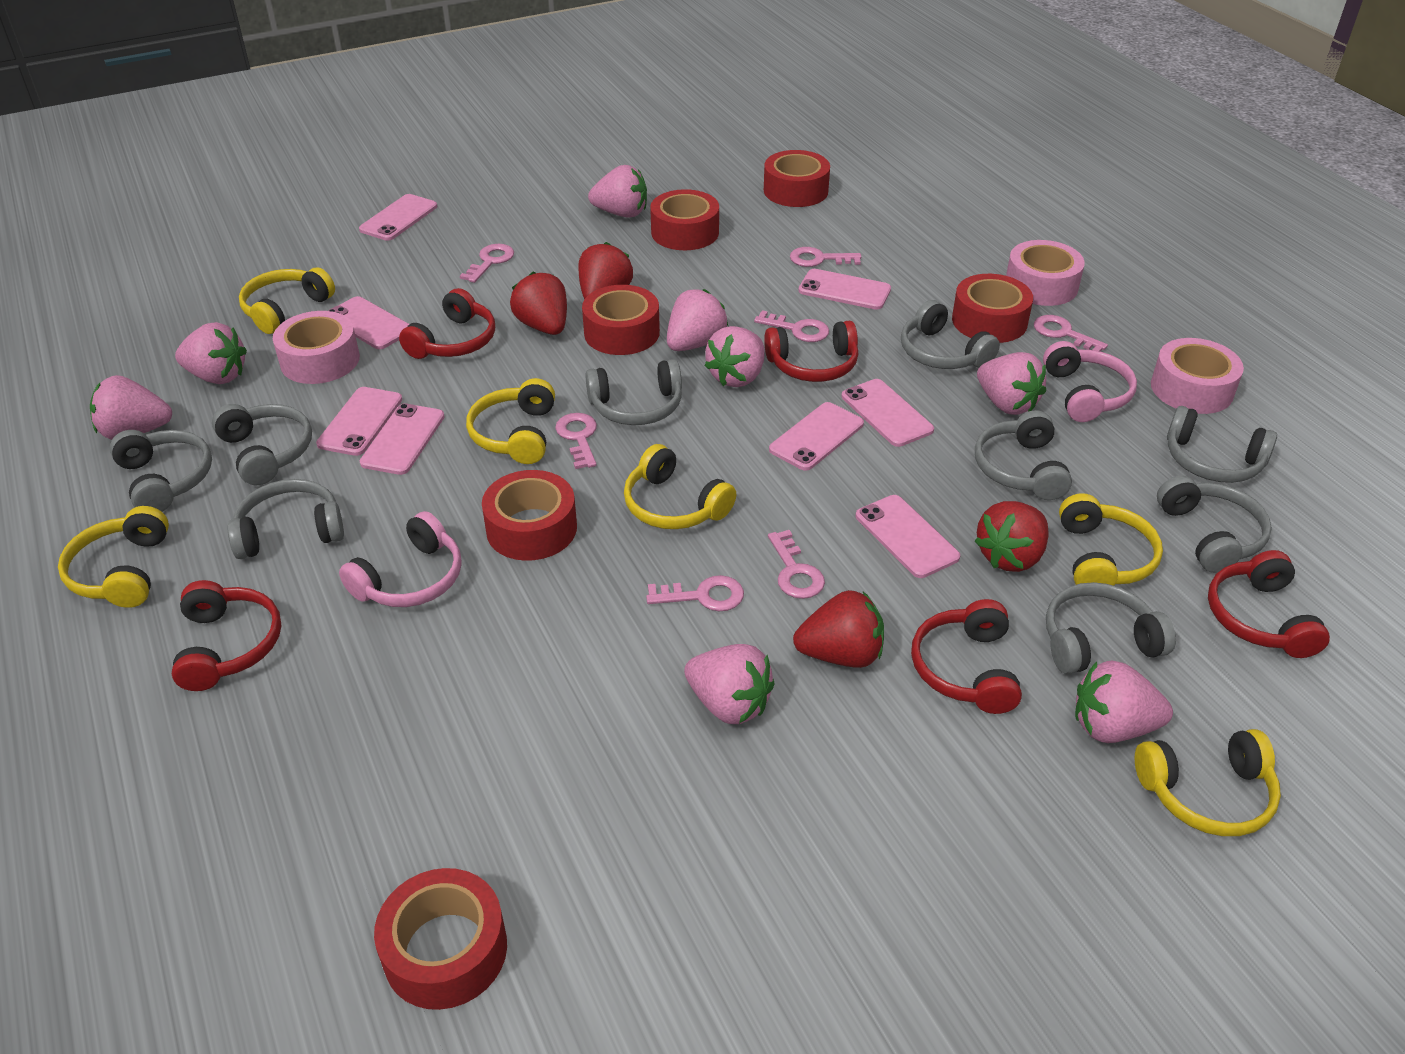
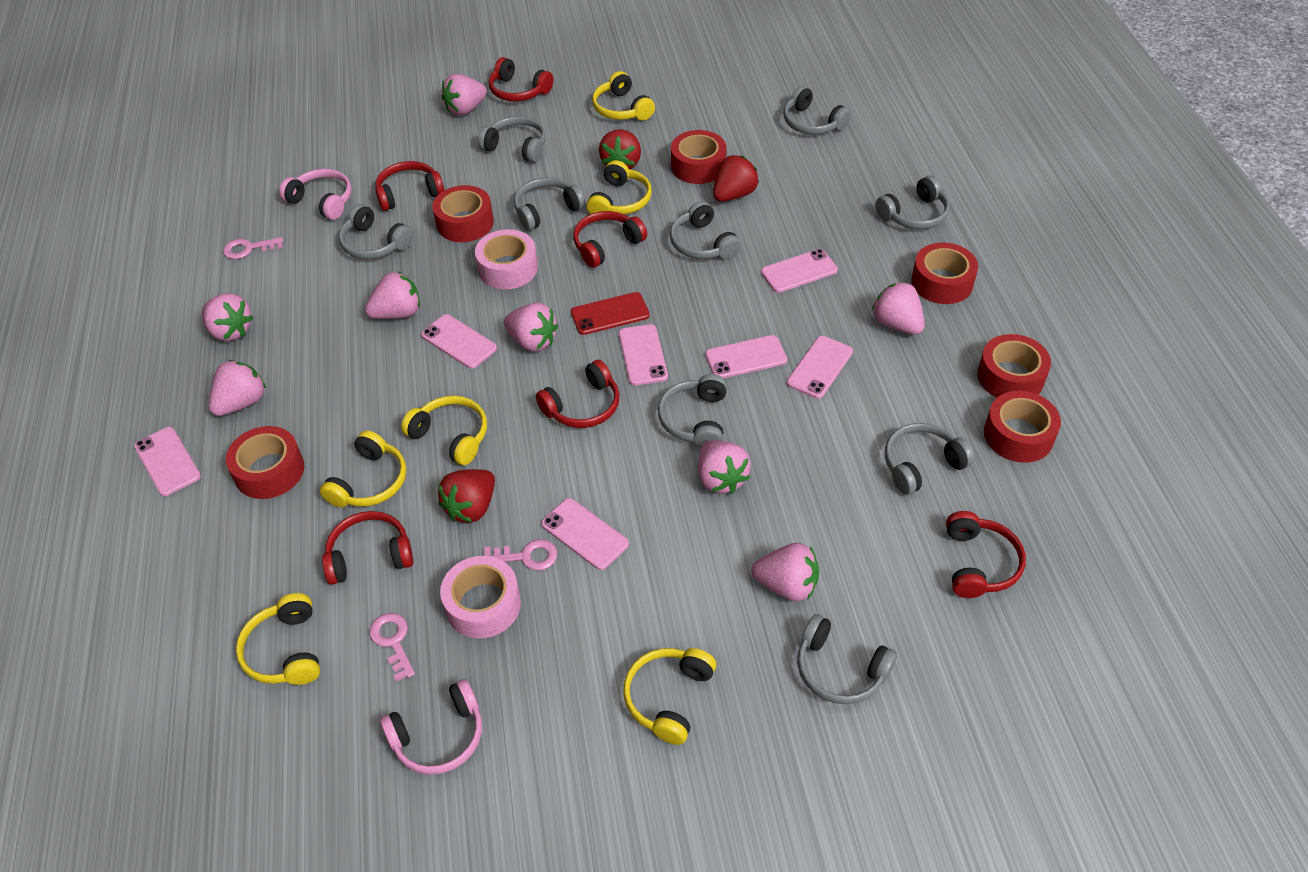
pink key: 7 -> 3
pink phone: 8 -> 7
pink tape: 3 -> 2
red headphones: 5 -> 6
red phone: 0 -> 1
red strawberry: 4 -> 3

